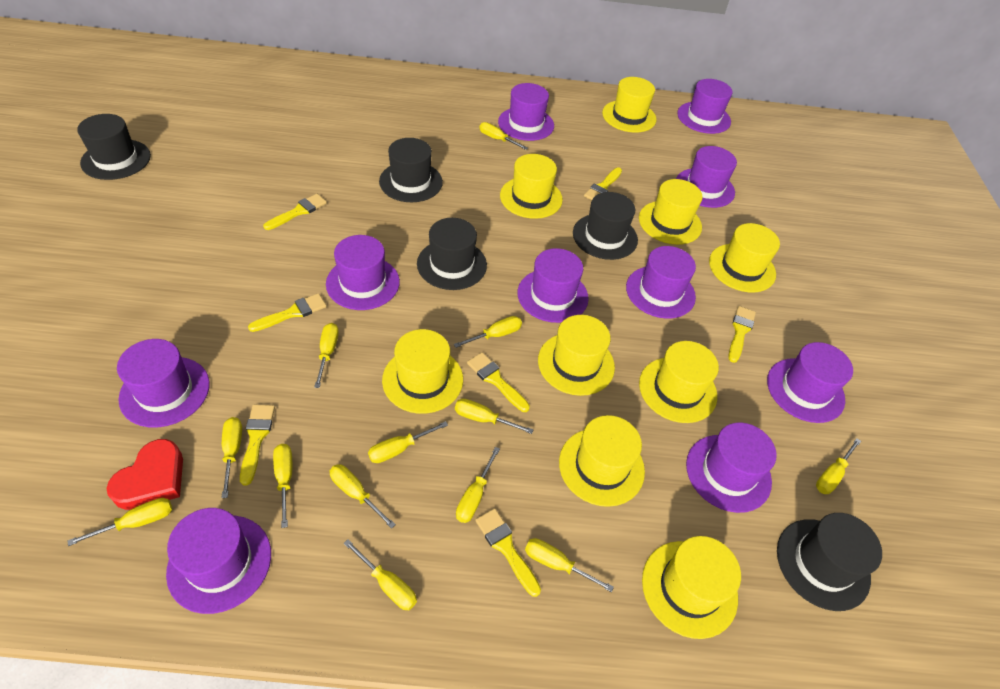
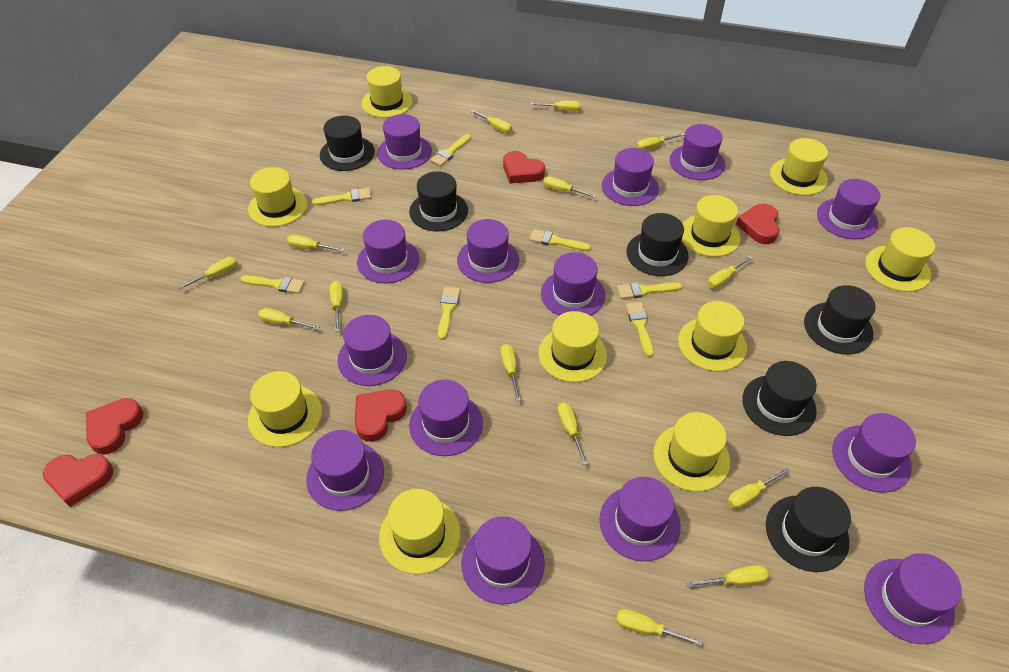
black hat: 5 -> 6
purple hat: 10 -> 14
red heart: 1 -> 5
yellow hat: 9 -> 10
yellow screwdriver: 13 -> 14

